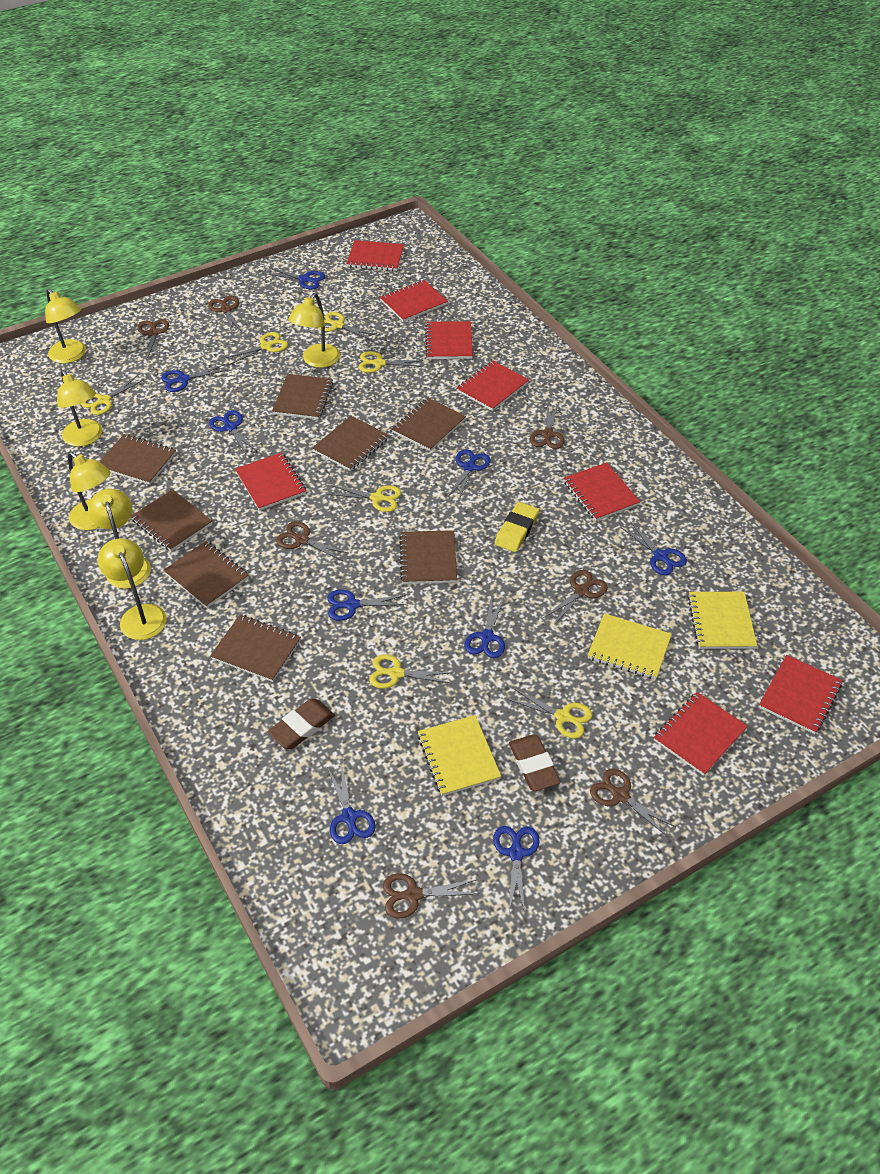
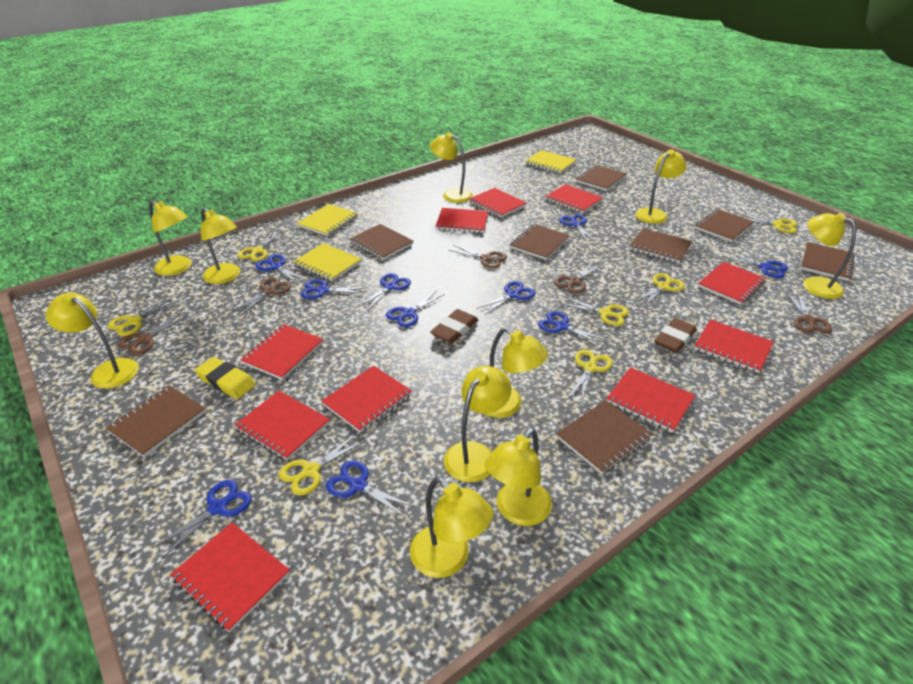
blue scissors: 9 -> 10
brown scissors: 7 -> 5
red notebook: 8 -> 10
yellow lamp: 6 -> 10

